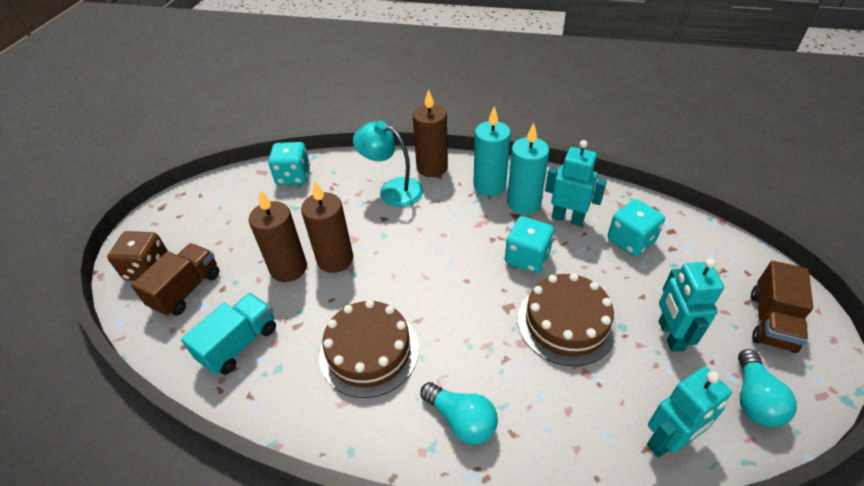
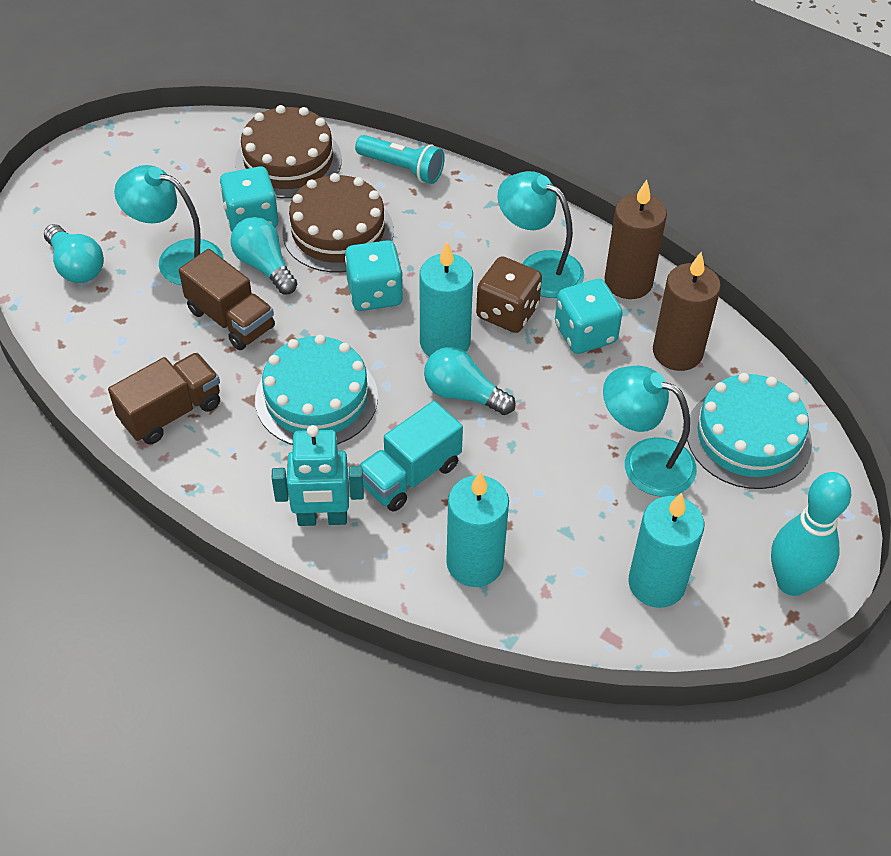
brown candle: 3 -> 2
turquoise bowling pin: 0 -> 1
turquoise cake: 0 -> 2
turquoise candle: 2 -> 3
turquoise flashlight: 0 -> 1
turquoise lamp: 1 -> 3
turquoise light bulb: 2 -> 3
turquoise robot: 3 -> 1

